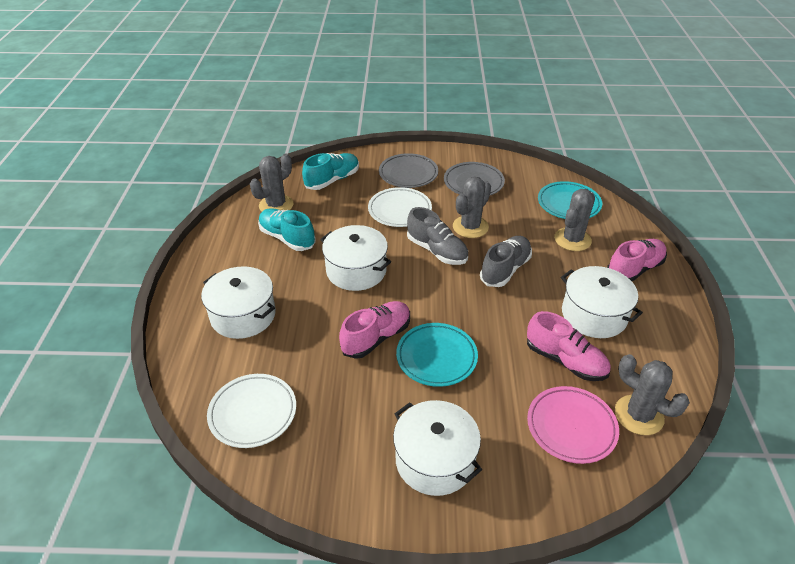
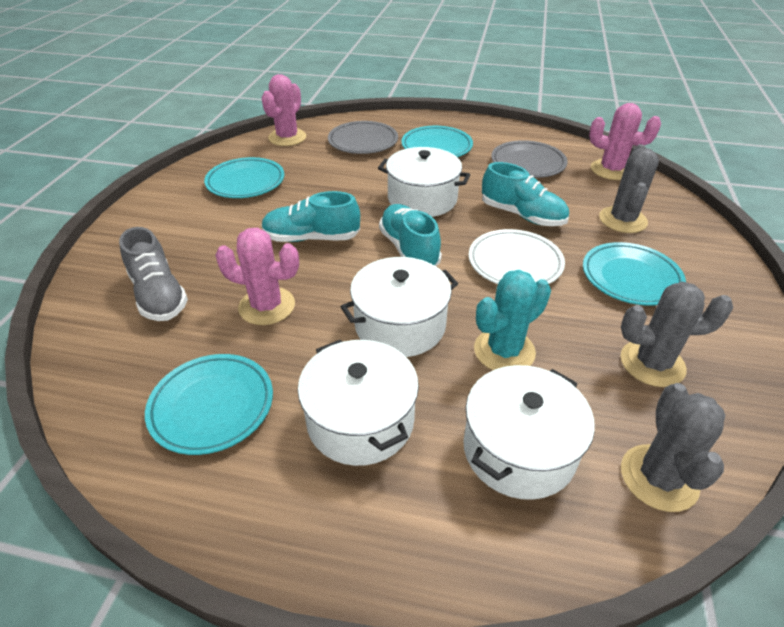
grey cactus: 4 -> 3
grey shoe: 2 -> 1
pink cactus: 0 -> 3
pink plate: 1 -> 0
pink shoe: 3 -> 0
turquoise cactus: 0 -> 1
turquoise plate: 2 -> 4
turquoise shoe: 2 -> 3
white plate: 2 -> 1

